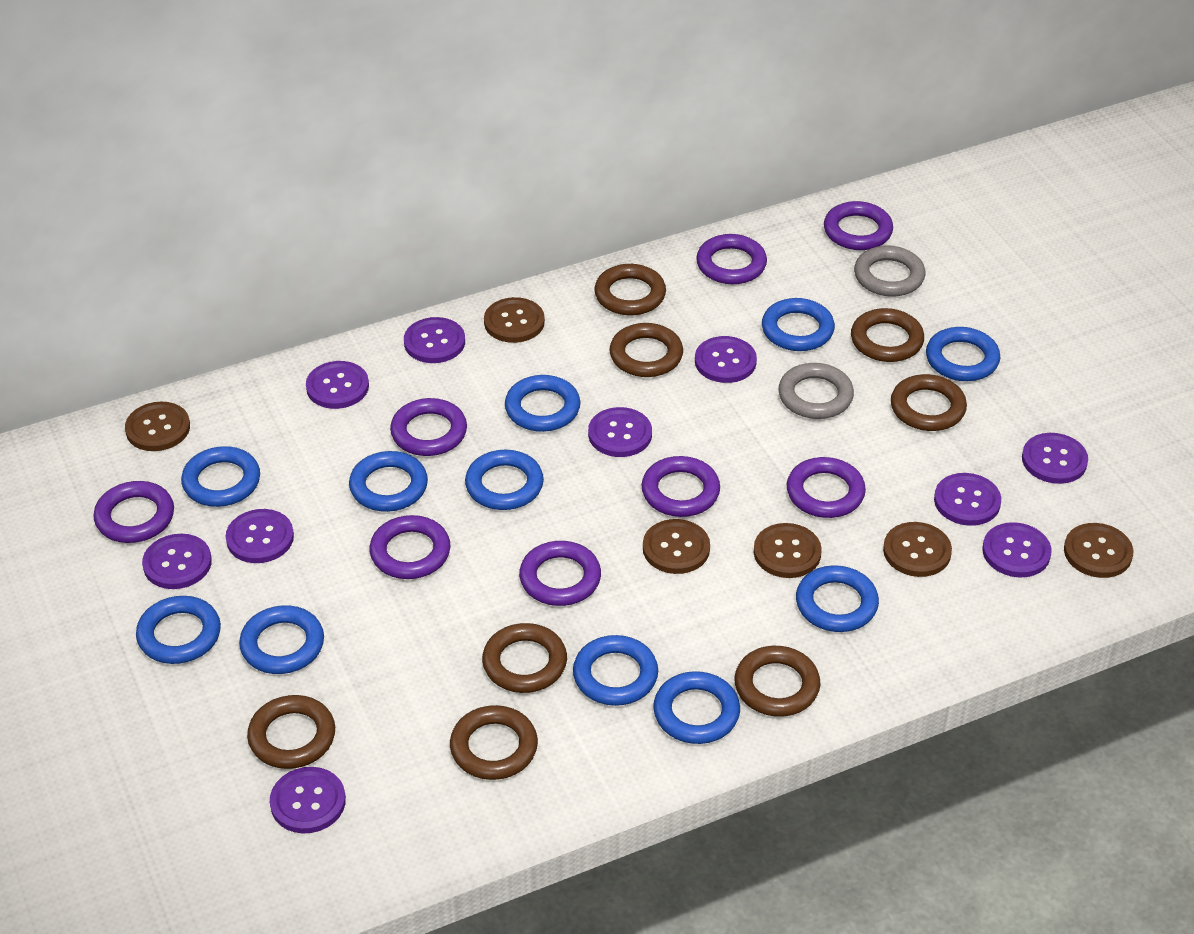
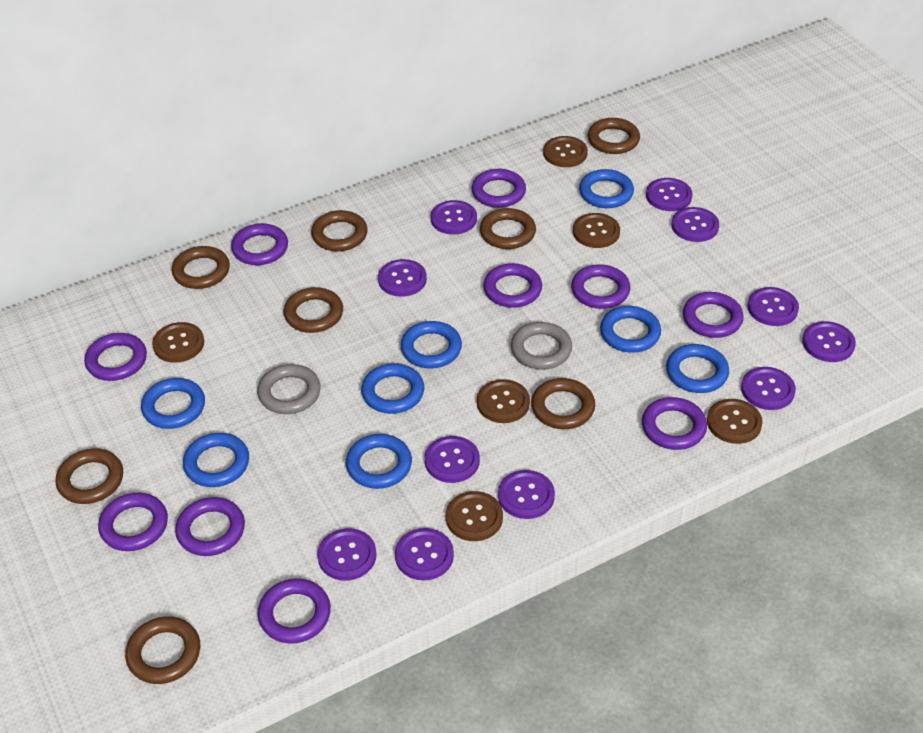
blue ring: 11 -> 8
purple button: 10 -> 11
purple ring: 8 -> 10

